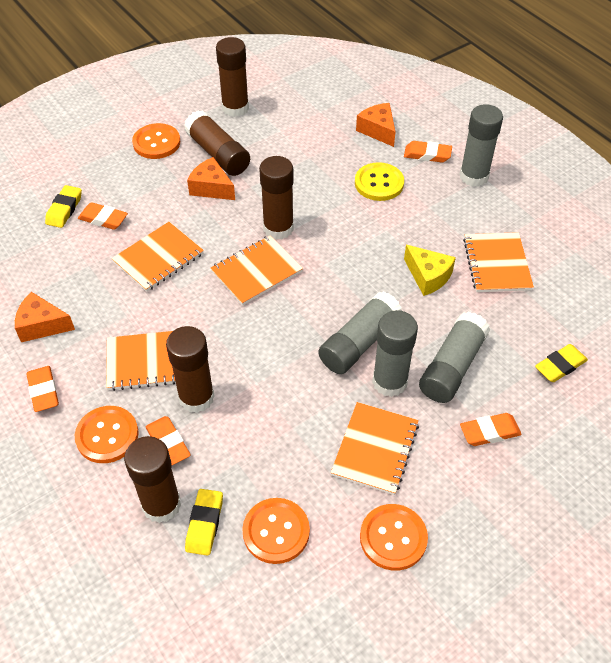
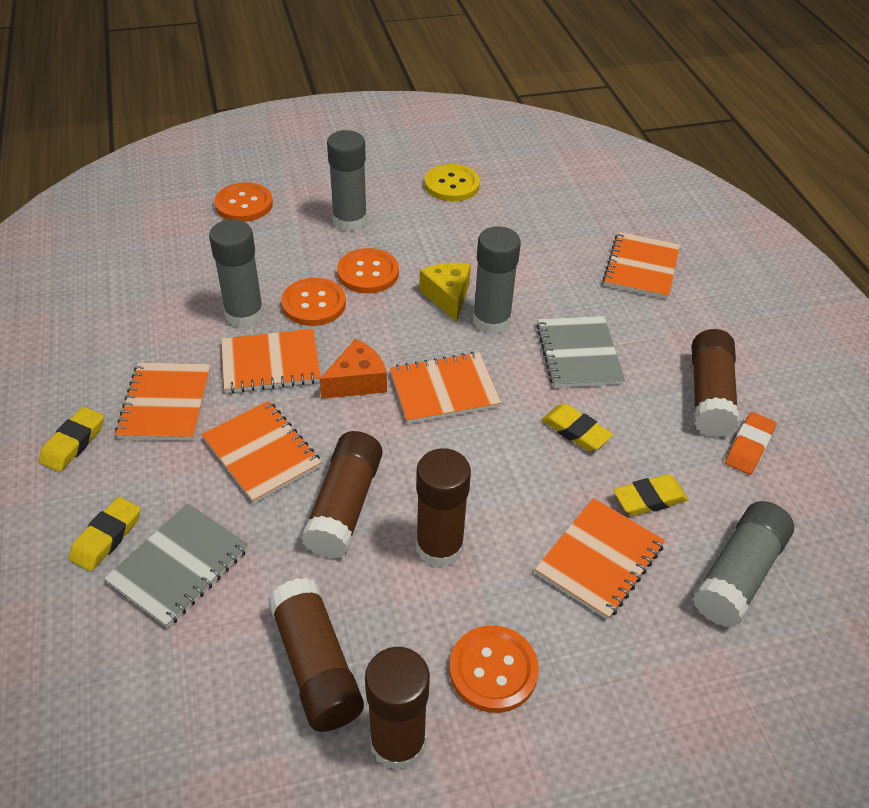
grey notebook: 0 -> 2
orange cheese: 3 -> 1
orange eraser: 5 -> 1
orange notebook: 5 -> 6
yellow eraser: 3 -> 4

